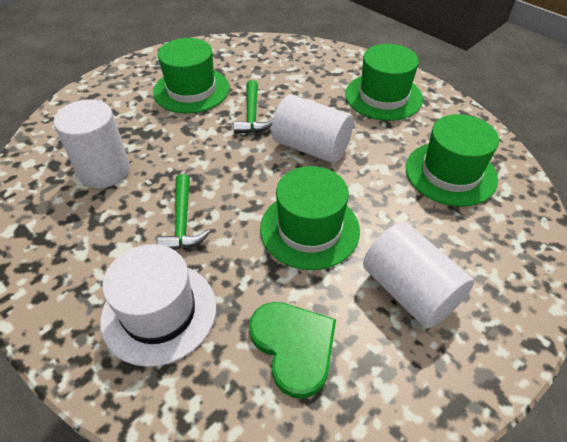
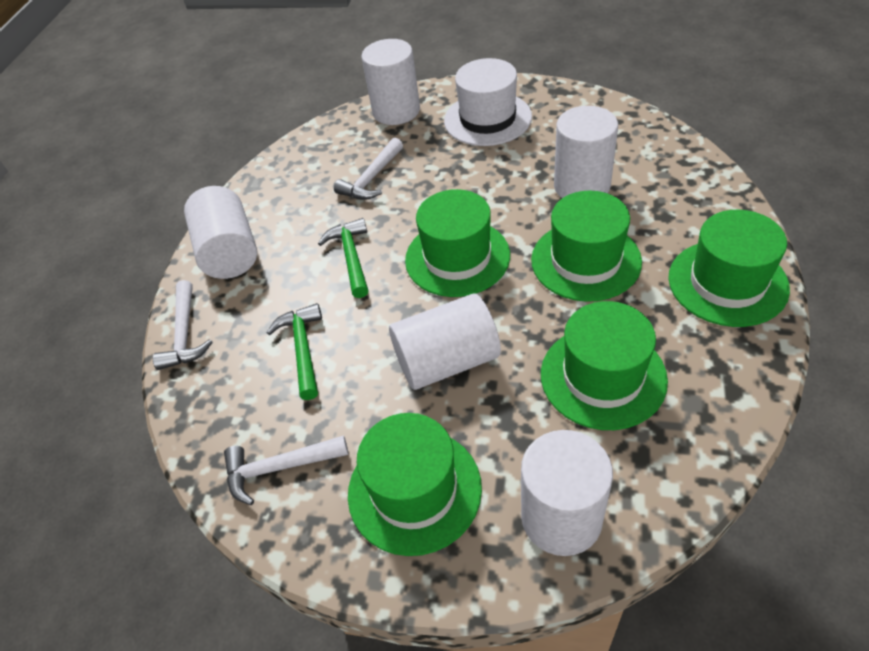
green hat: 4 -> 5
green heart: 1 -> 0
white cylinder: 3 -> 5
white hammer: 0 -> 3

